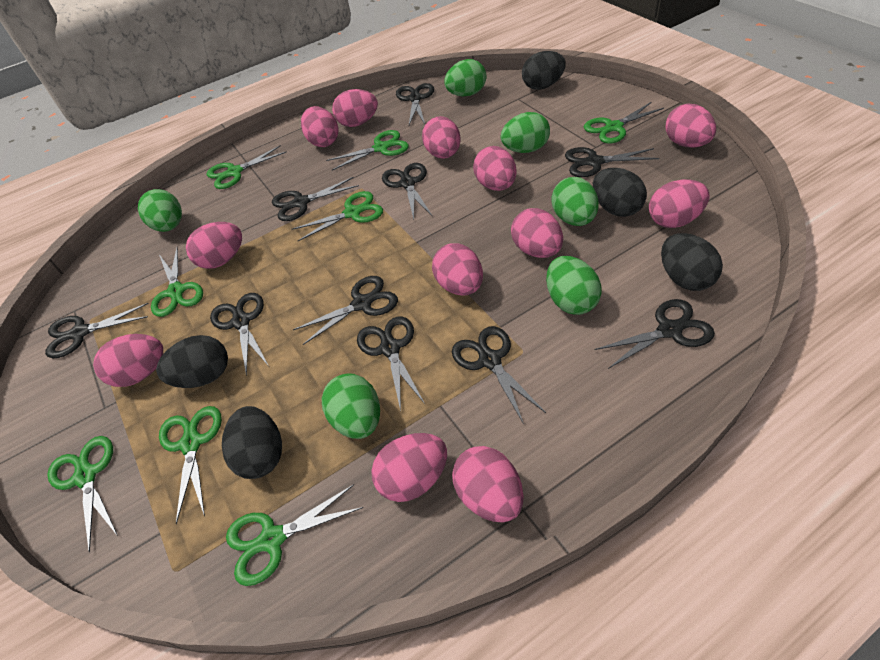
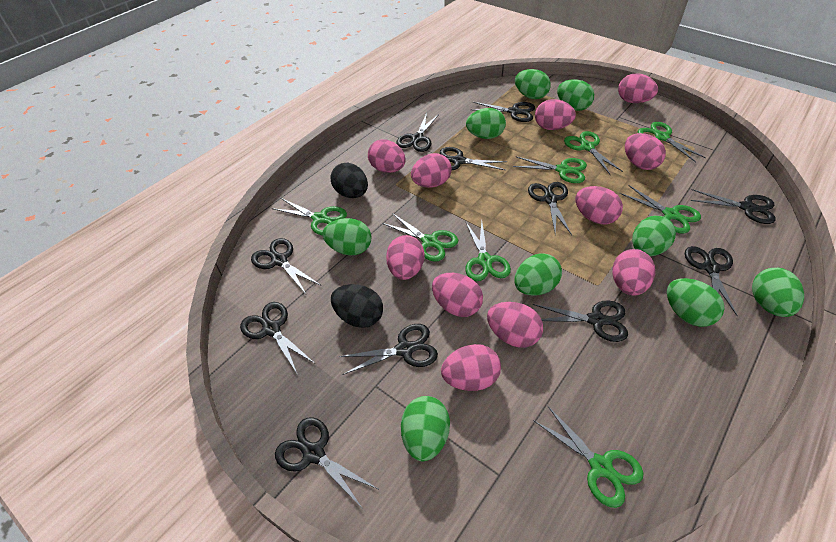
black egg: 5 -> 2
black scissors: 10 -> 11
green egg: 6 -> 9
pink egg: 12 -> 11

